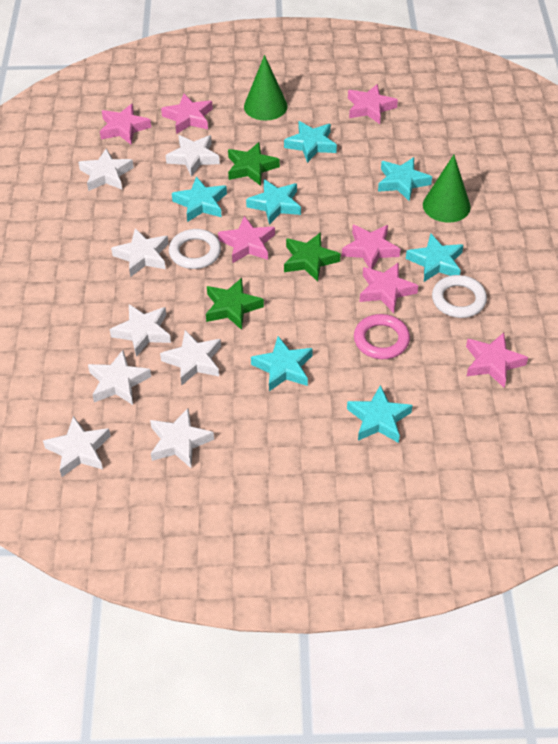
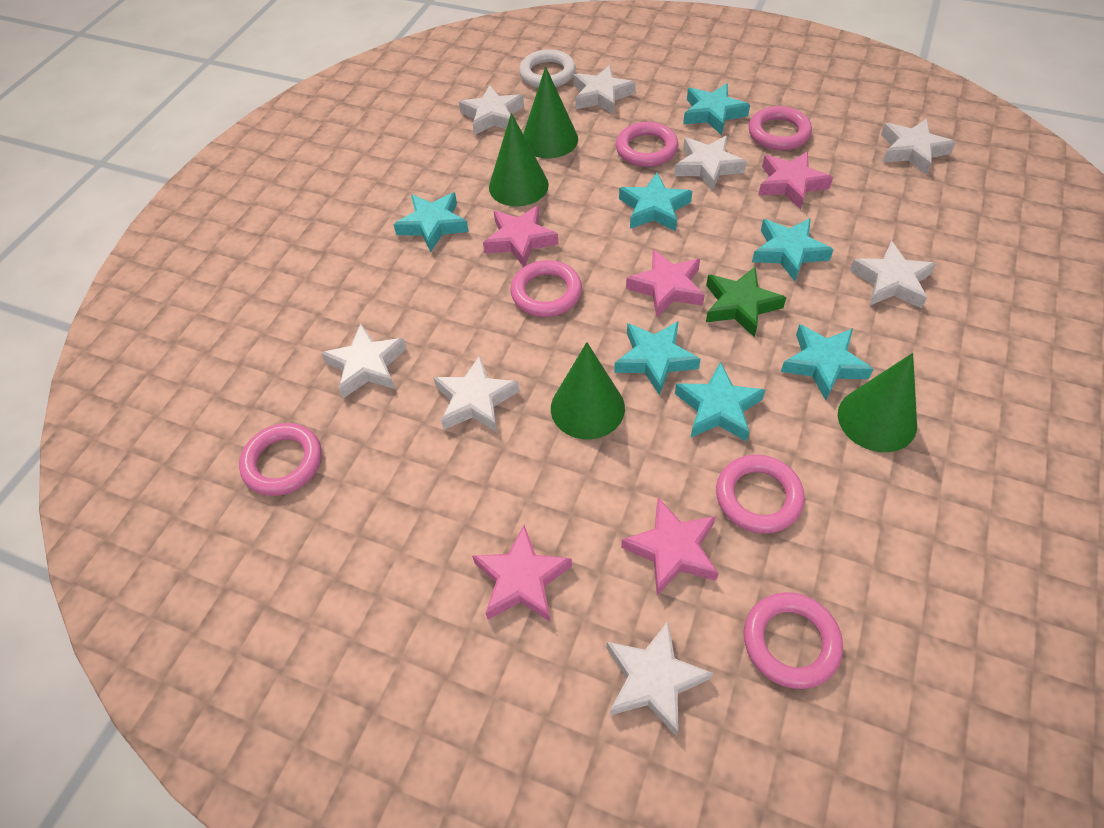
green cone: 2 -> 4
green star: 3 -> 1
pink ring: 1 -> 6
pink star: 7 -> 5
white ring: 2 -> 1

